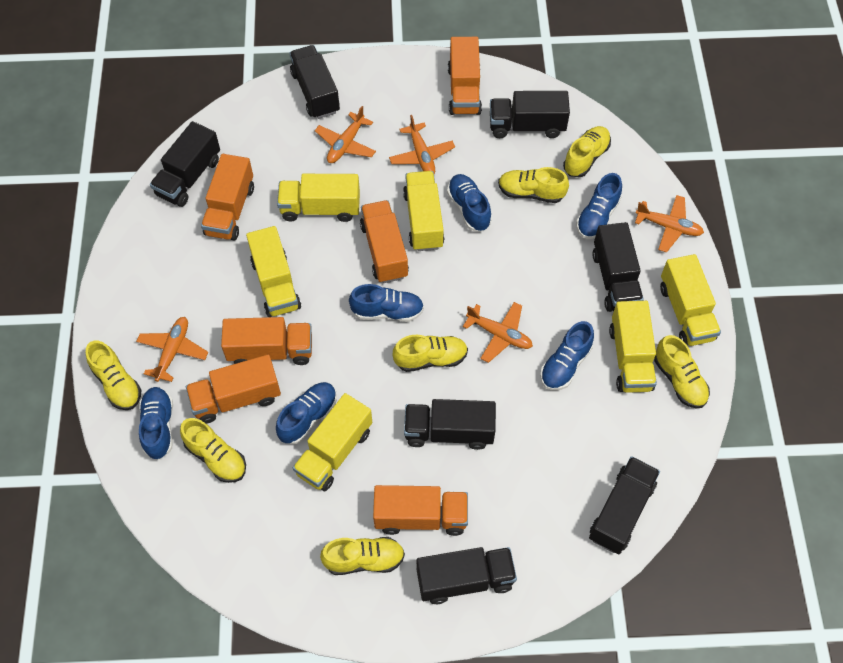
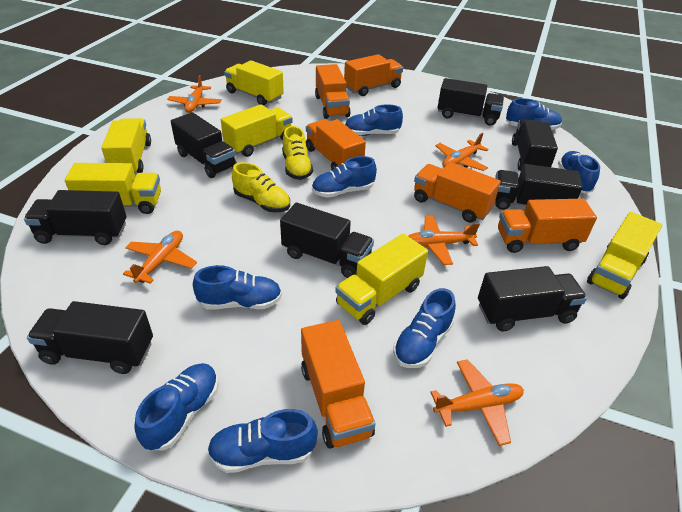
black truck: 7 -> 8
blue shoe: 6 -> 8
yellow shoe: 7 -> 2

